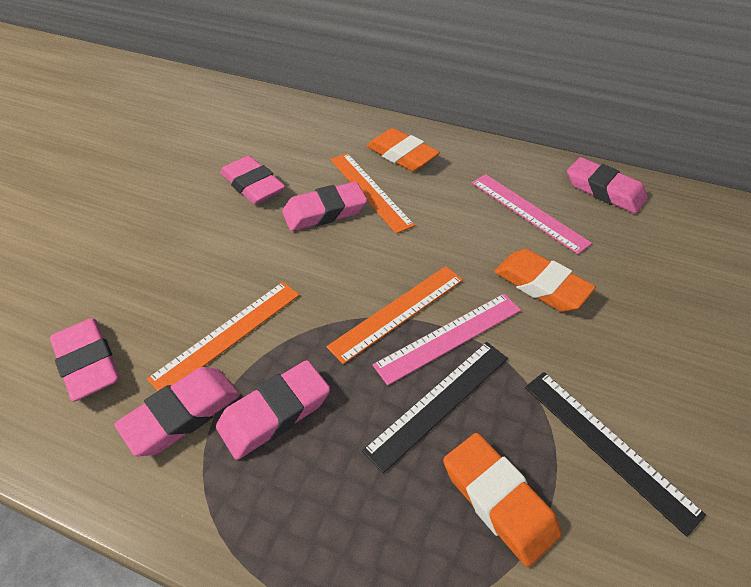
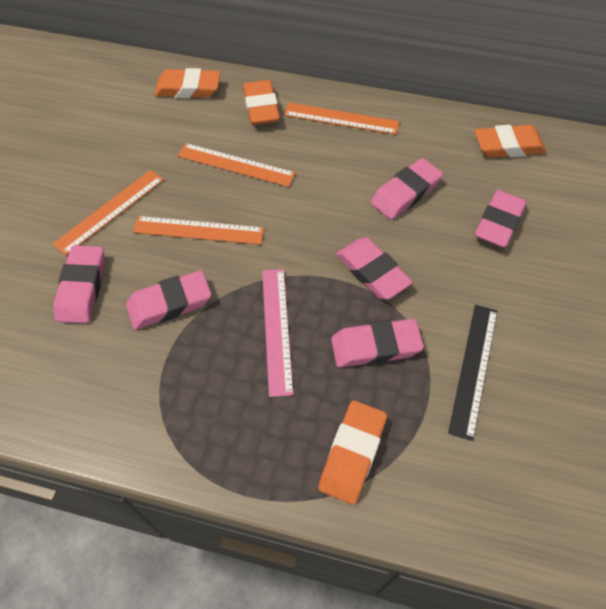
black ruler: 2 -> 1
orange eraser: 3 -> 4
orange ruler: 3 -> 4
pink ruler: 2 -> 1

